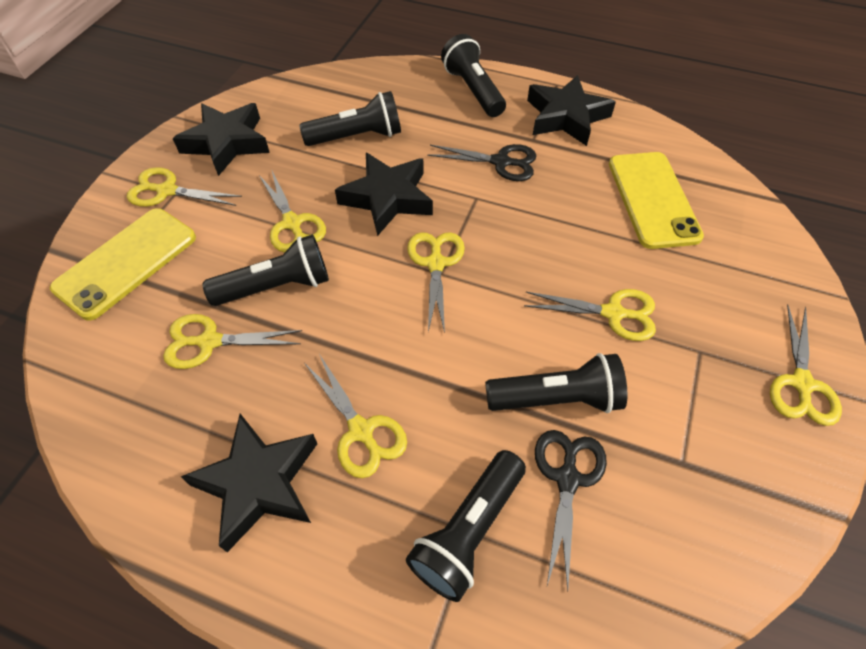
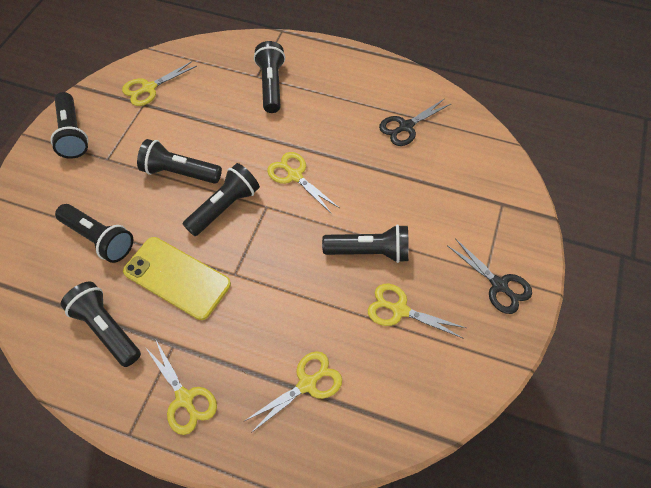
black flashlight: 5 -> 7
black star: 4 -> 0
yellow phone: 2 -> 1
yellow scissors: 7 -> 5

